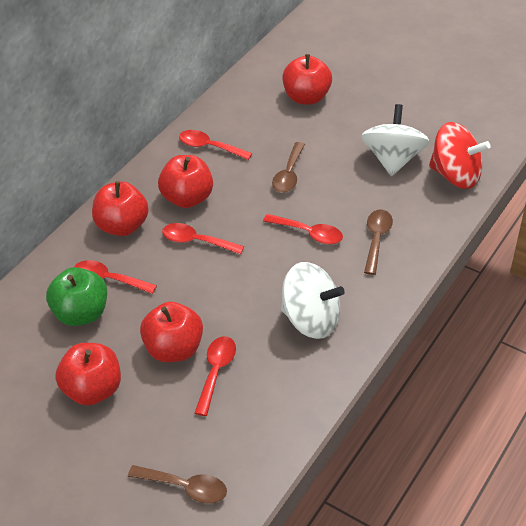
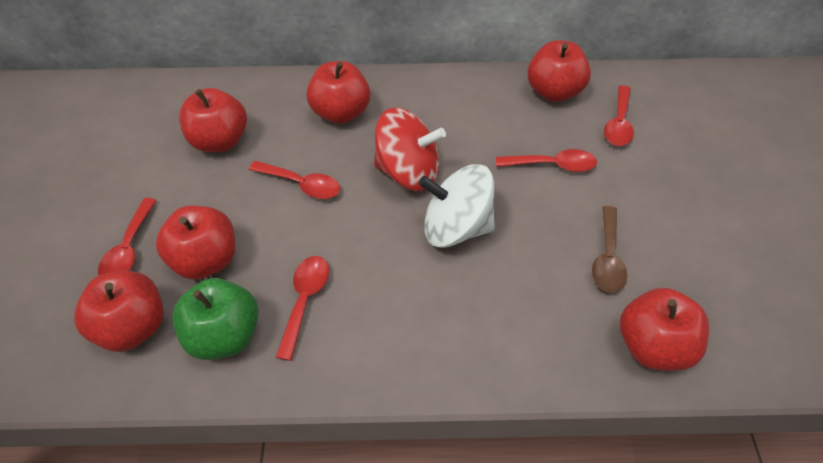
brown spoon: 3 -> 1
red apple: 5 -> 6
white spinning top: 2 -> 1

